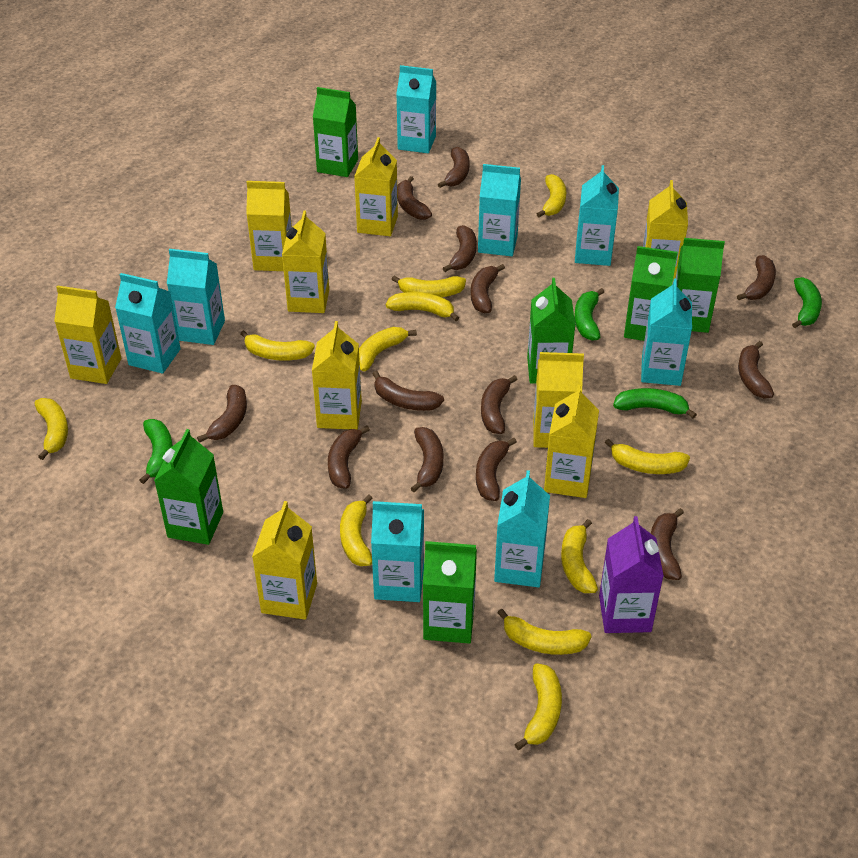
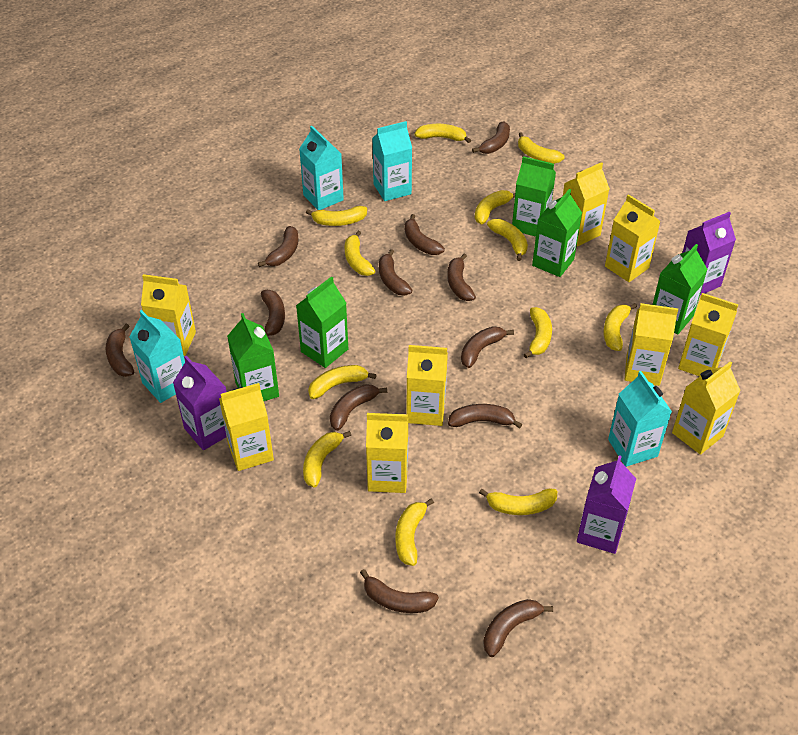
brown banana: 13 -> 12
green banana: 4 -> 0
green carton: 6 -> 5
purple carton: 1 -> 3
turquoise carton: 8 -> 4
yellow banana: 11 -> 12

